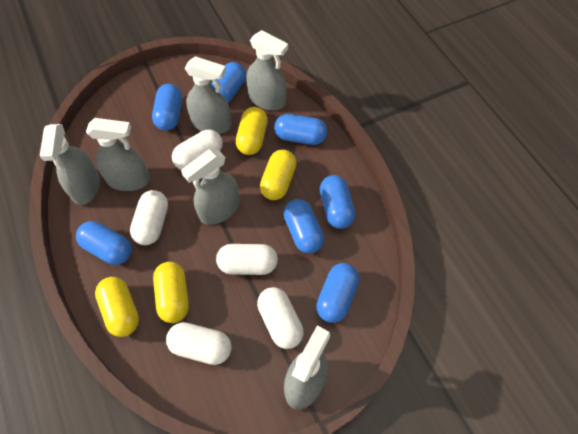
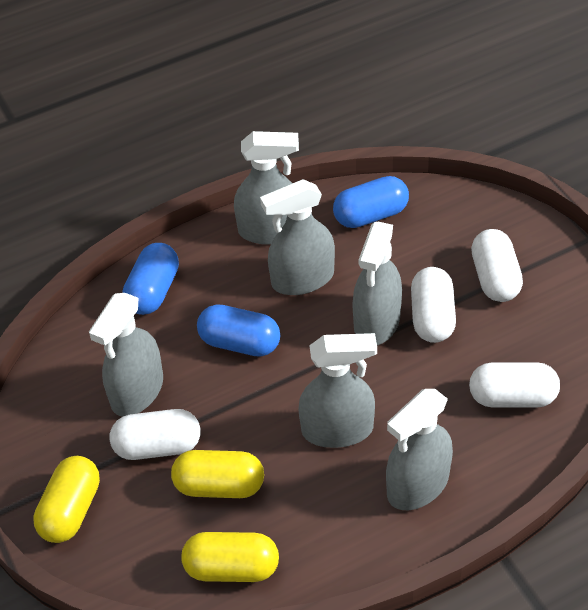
blue capsule: 7 -> 3
white capsule: 5 -> 4
yellow capsule: 4 -> 3

